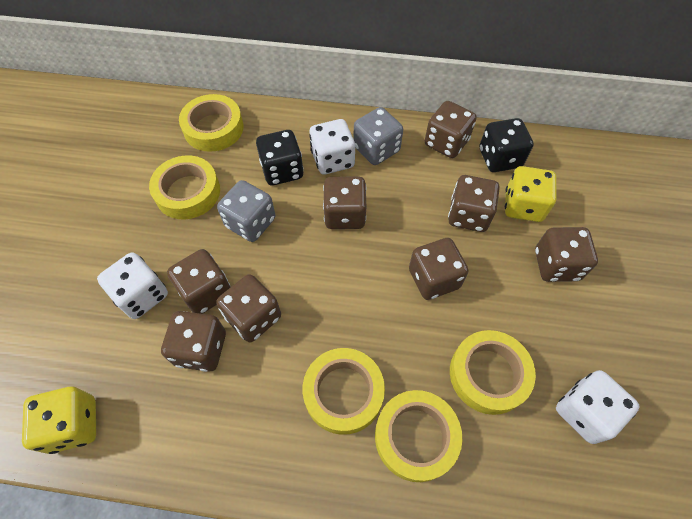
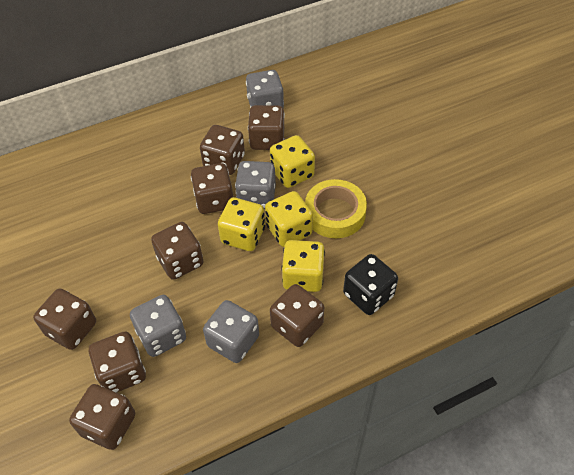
black dice: 2 -> 1
grey dice: 2 -> 4
white dice: 3 -> 0
yellow dice: 2 -> 4
yellow tape: 5 -> 1

